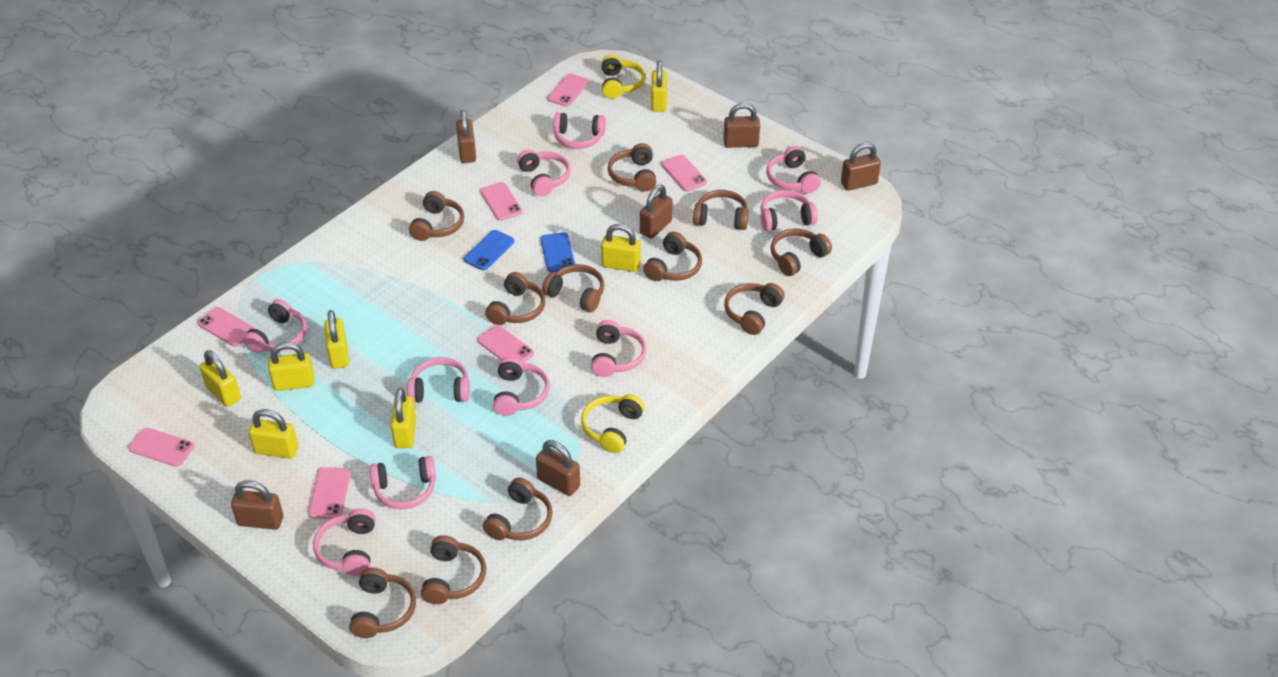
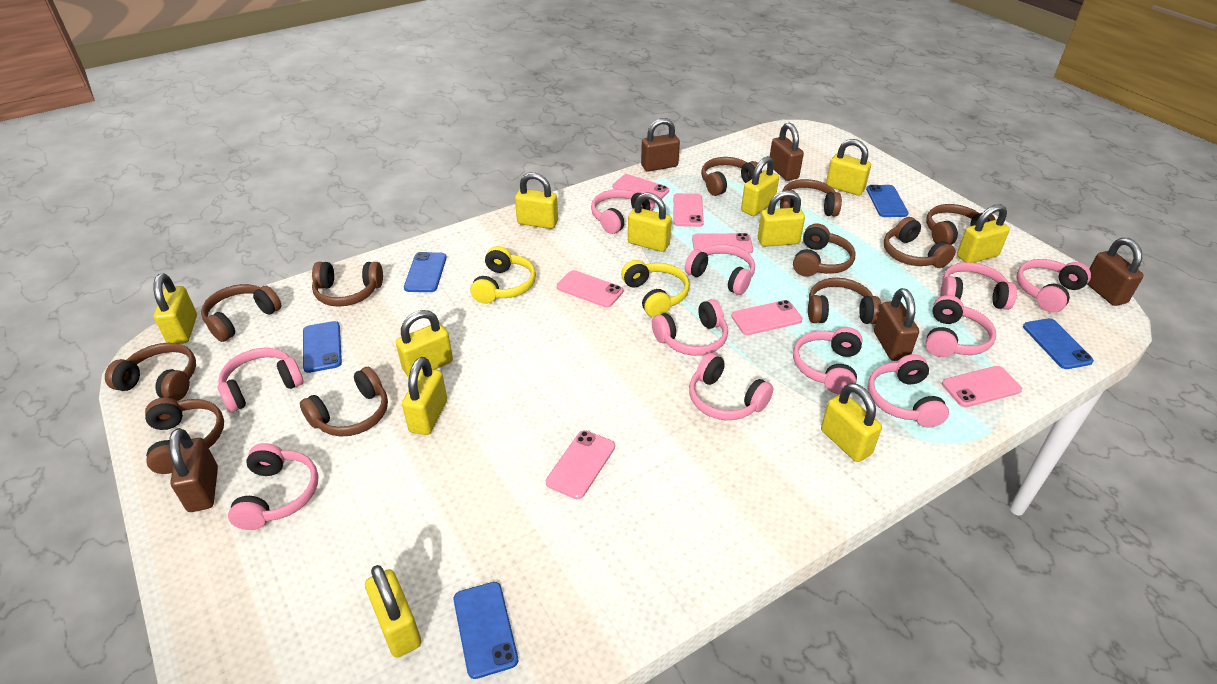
blue phone: 2 -> 5
brown padlock: 6 -> 5
pink headphones: 10 -> 11
yellow padlock: 7 -> 11

